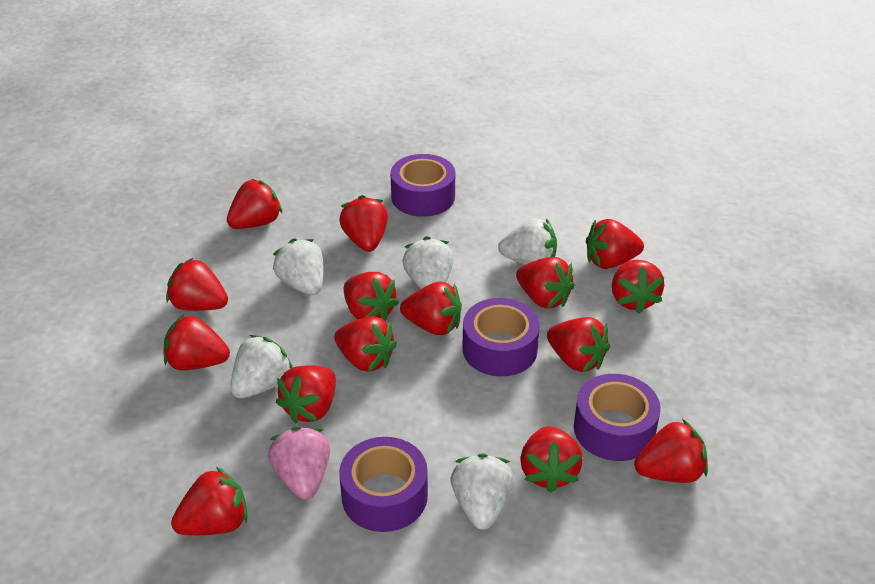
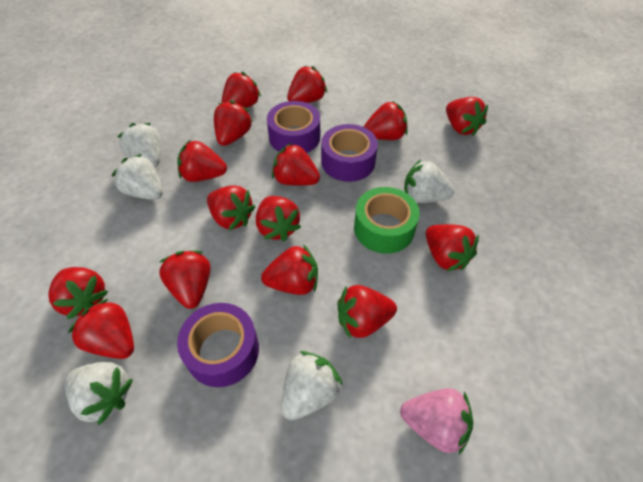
green tape: 0 -> 1
purple tape: 4 -> 3

